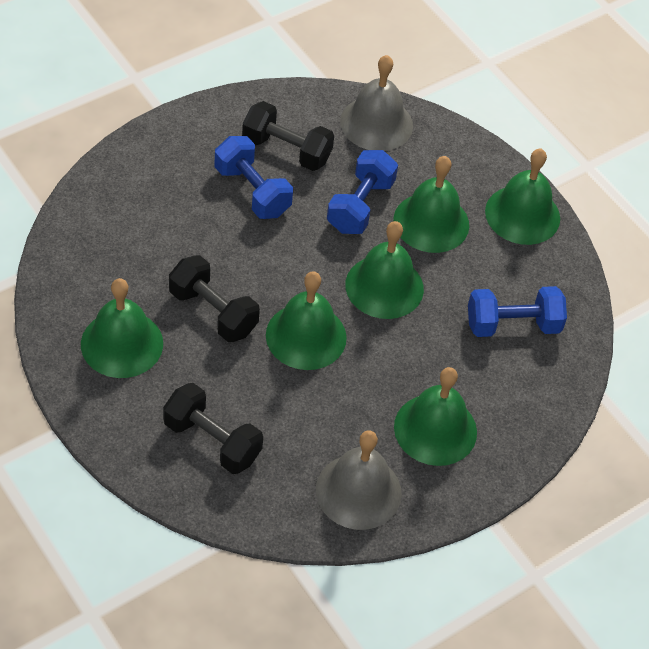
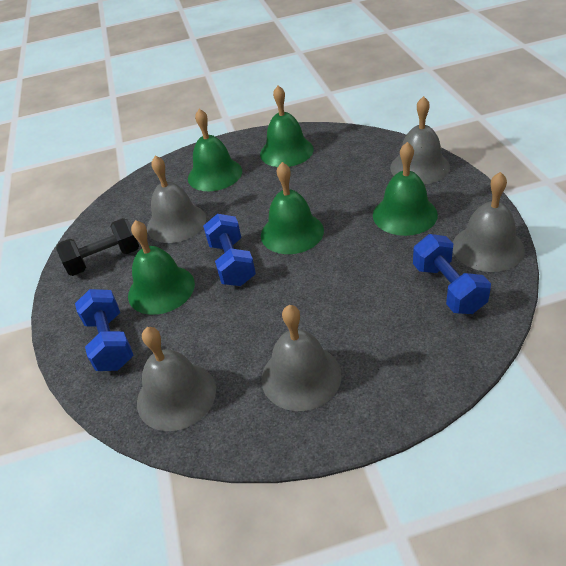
black dumbbell: 3 -> 1
green bell: 6 -> 5
grey bell: 2 -> 5

